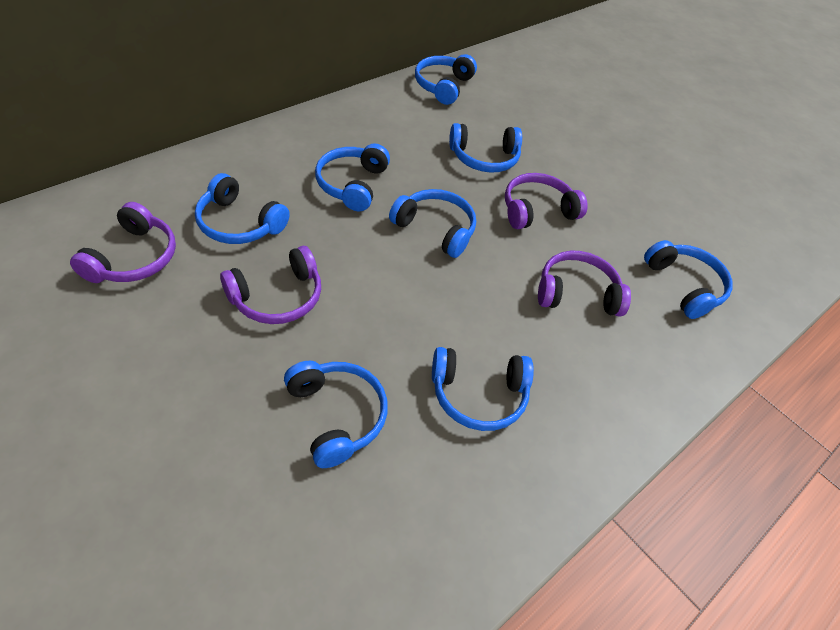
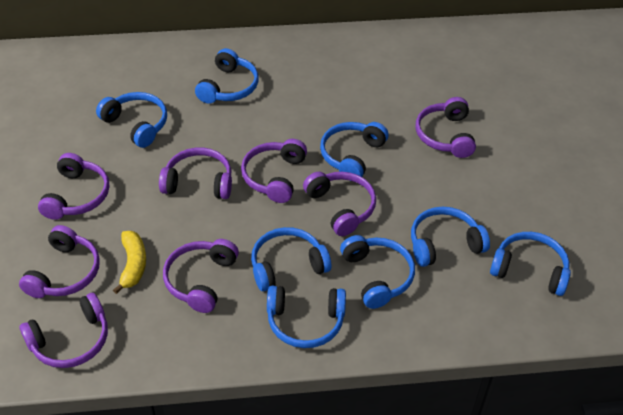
purple headphones: 4 -> 8
yellow banana: 0 -> 1

